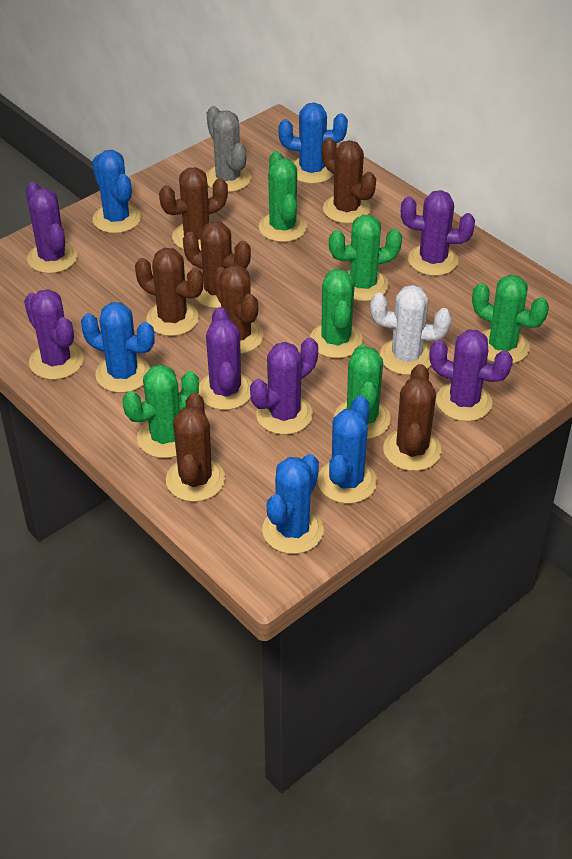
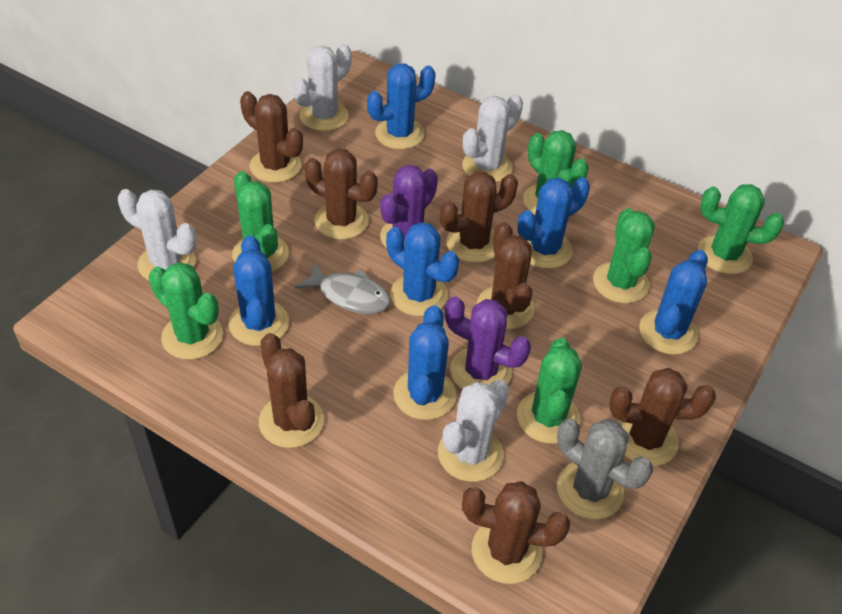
blue cactus: 5 -> 6
grey fish: 0 -> 1
purple cactus: 6 -> 2
white cactus: 1 -> 4

